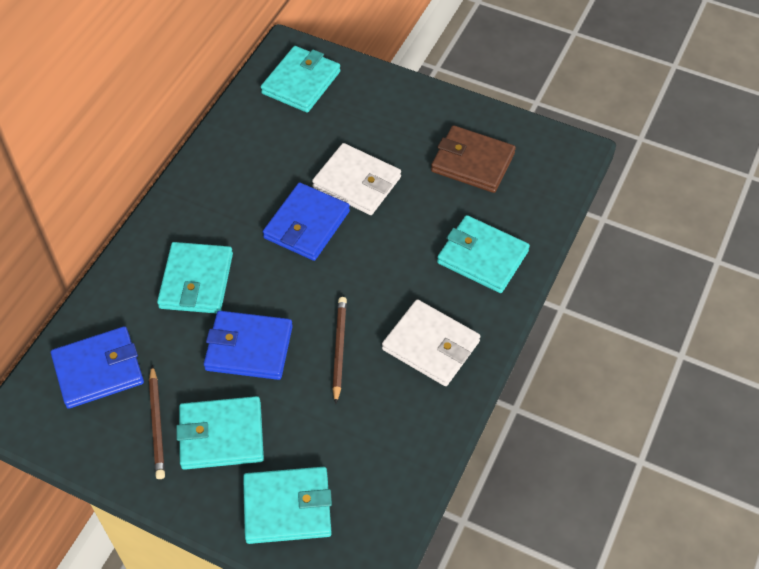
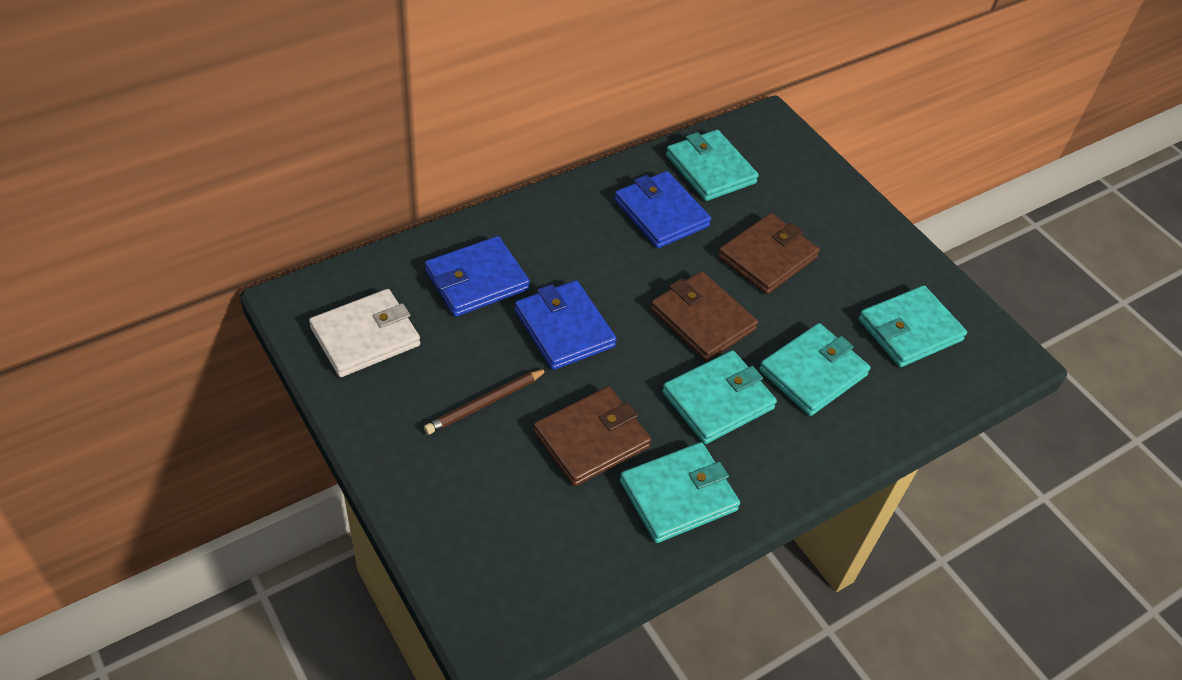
brown pencil: 2 -> 1
brown wallet: 1 -> 3
white wallet: 2 -> 1

